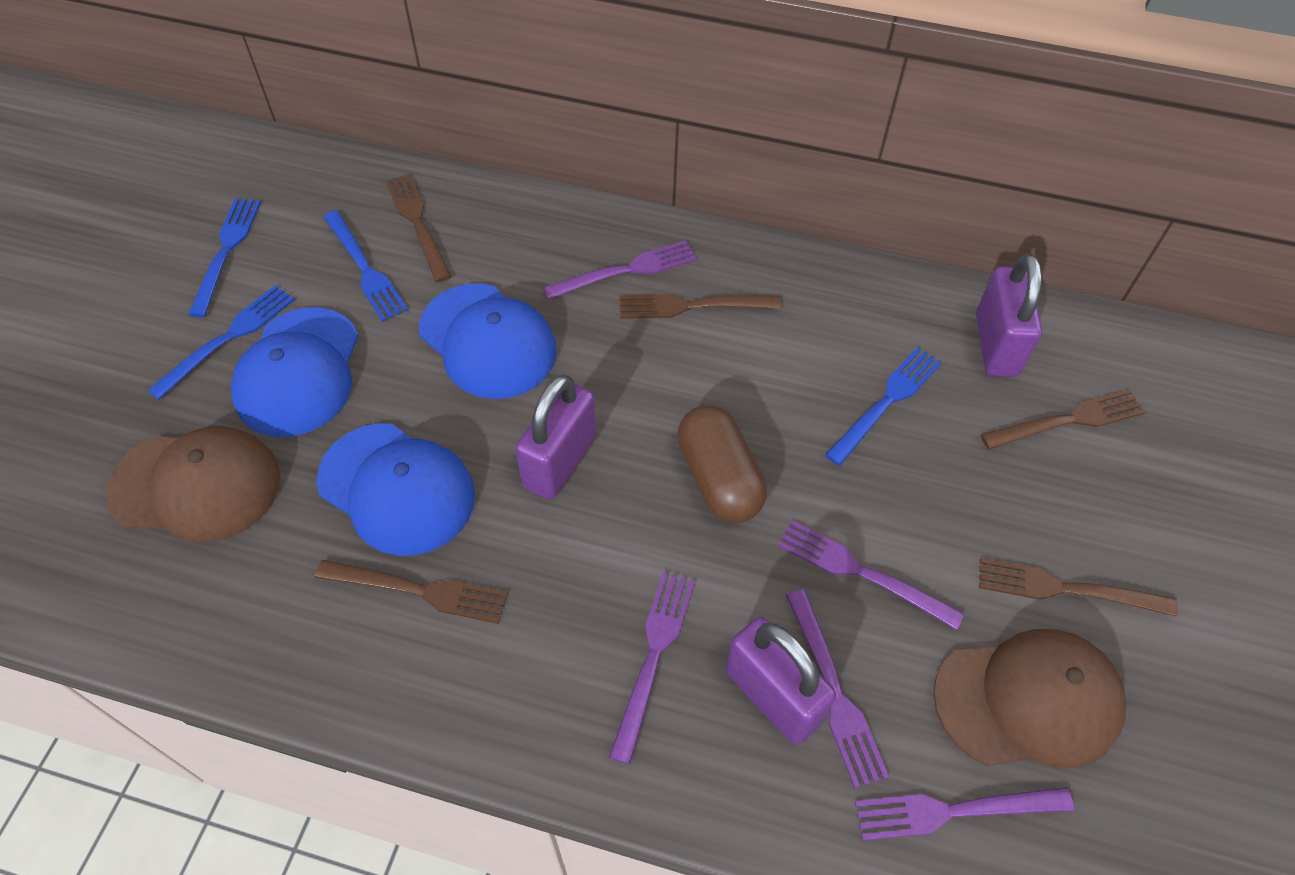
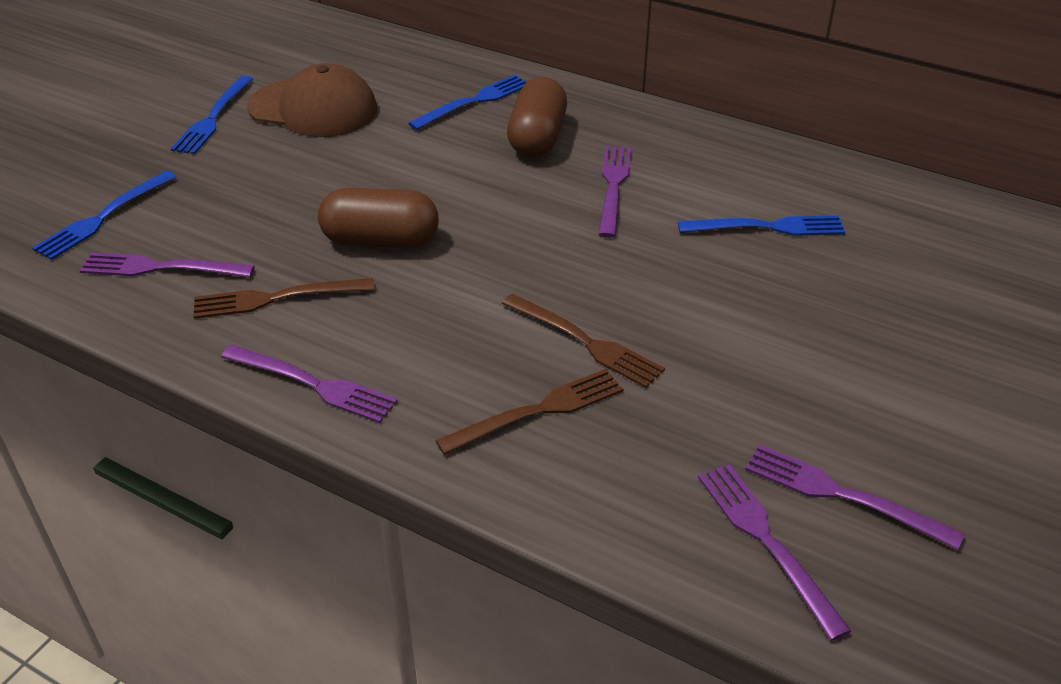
blue cap: 3 -> 0
brown cap: 2 -> 1
brown capsule: 1 -> 2
brown fork: 5 -> 3
purple padlock: 3 -> 0

